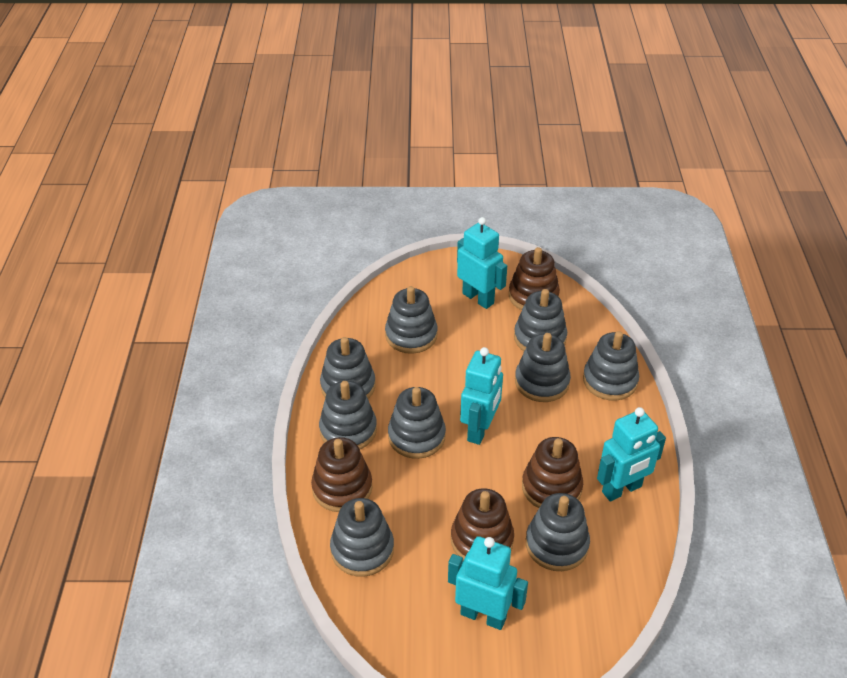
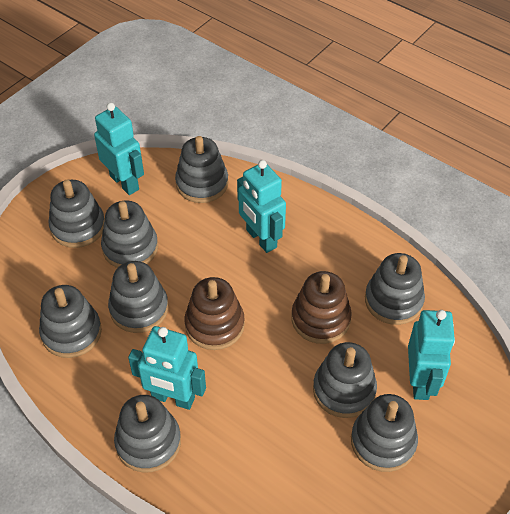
brown stacking toy: 4 -> 2

